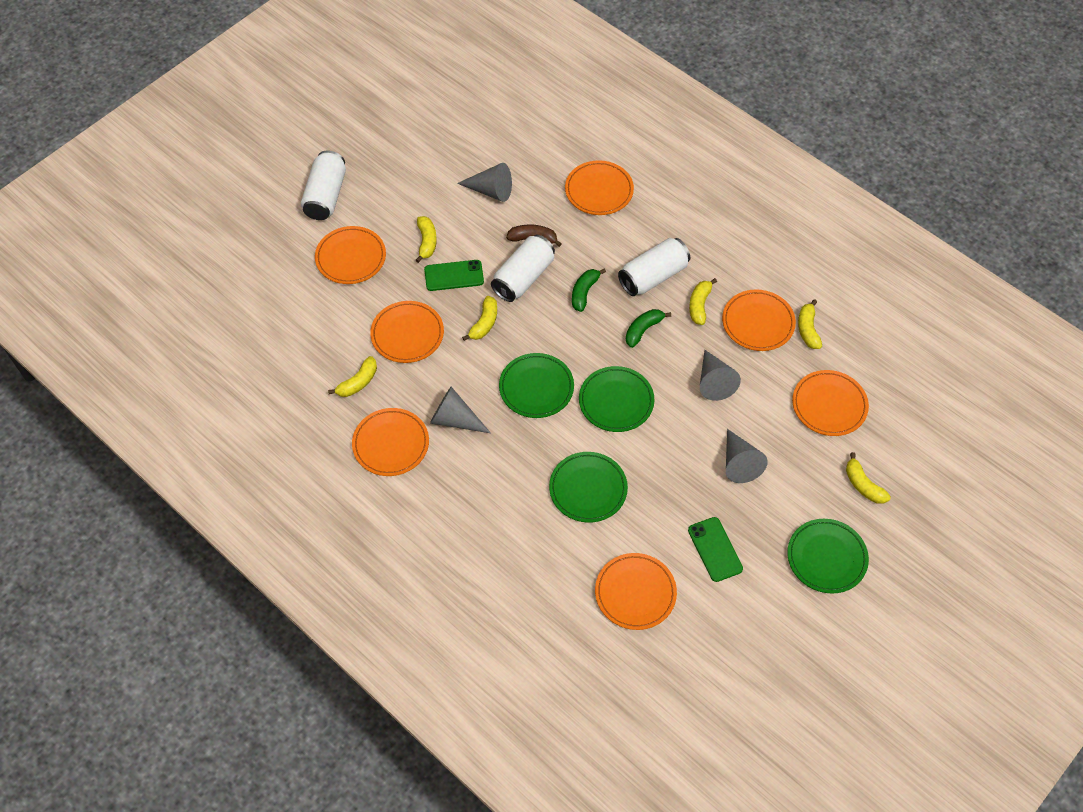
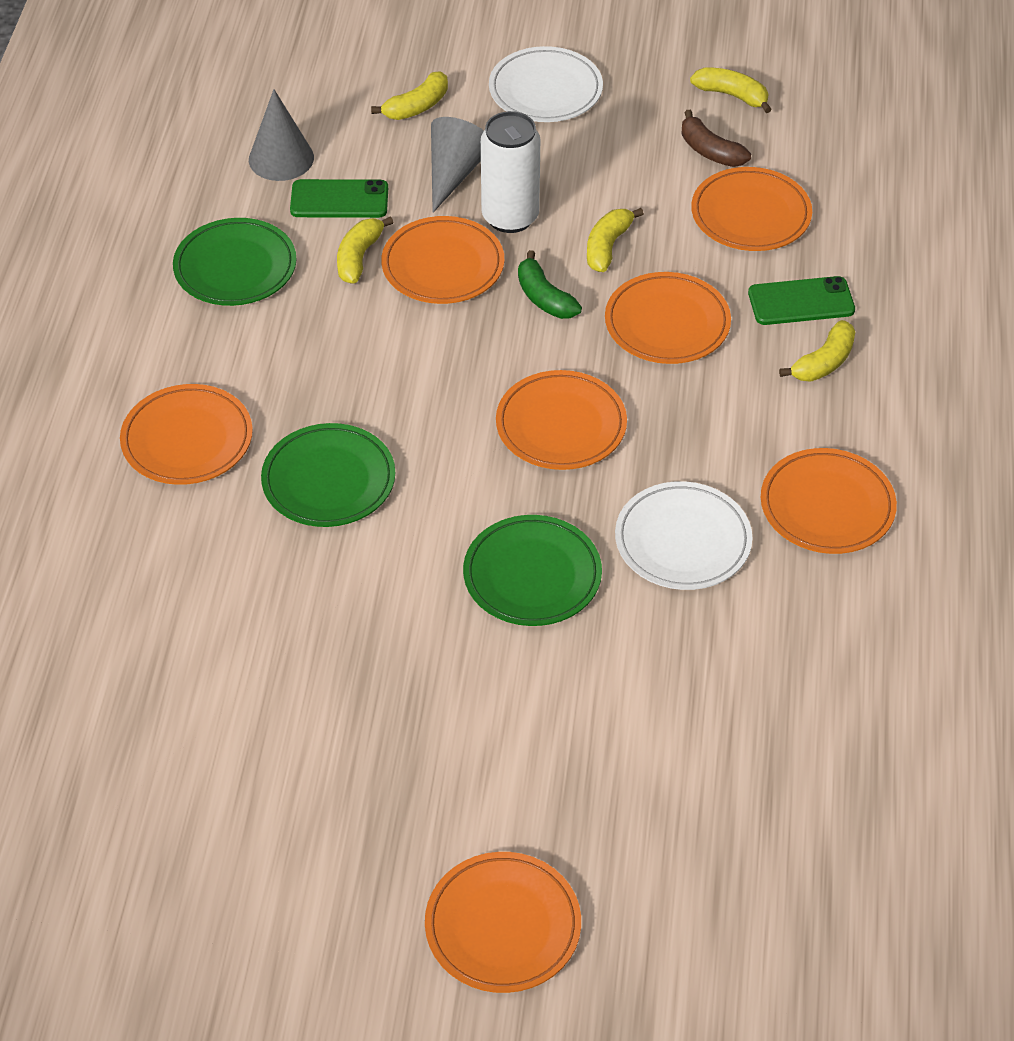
green banana: 2 -> 1
green plate: 4 -> 3
grey cone: 4 -> 2
white can: 3 -> 1
white plate: 0 -> 2
yellow banana: 6 -> 5

